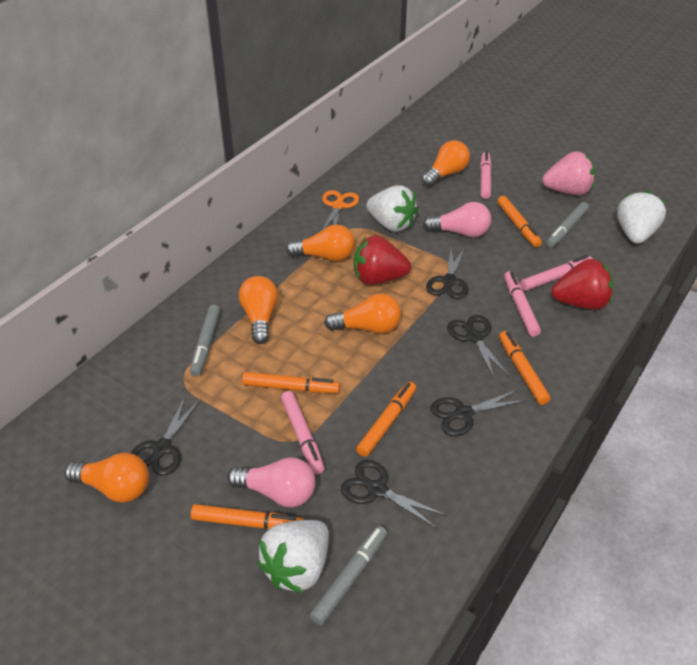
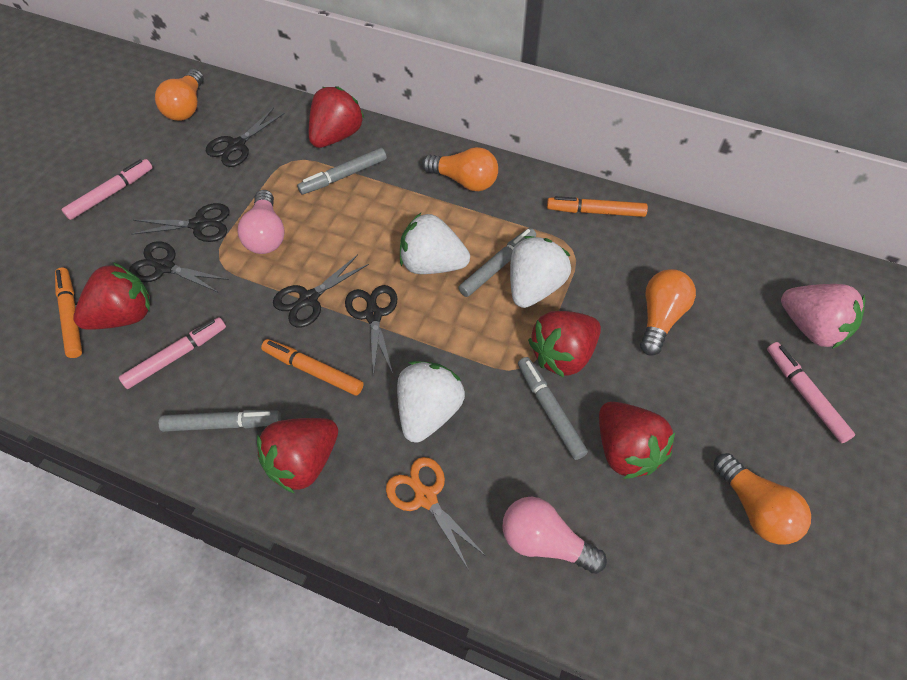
grey marker: 3 -> 4
orange light bulb: 5 -> 4
orange marker: 5 -> 3
pink marker: 4 -> 3
red strawberry: 2 -> 5

